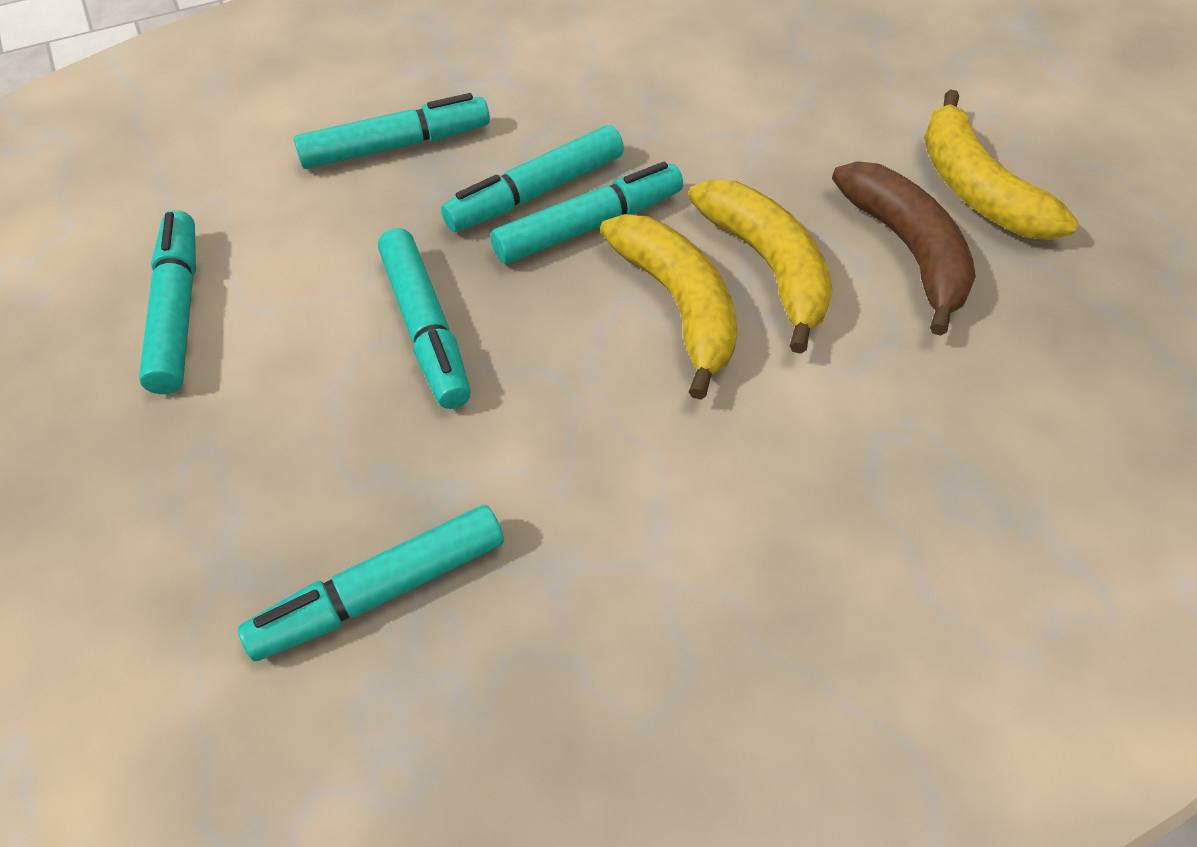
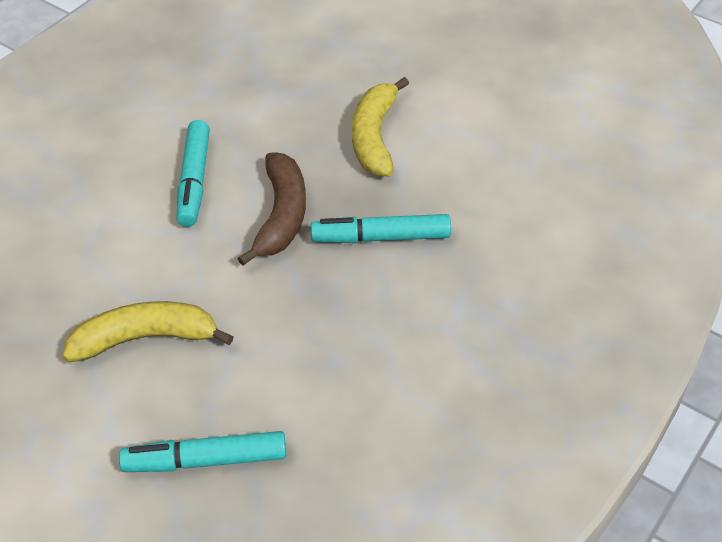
turquoise marker: 6 -> 3
yellow banana: 3 -> 2

